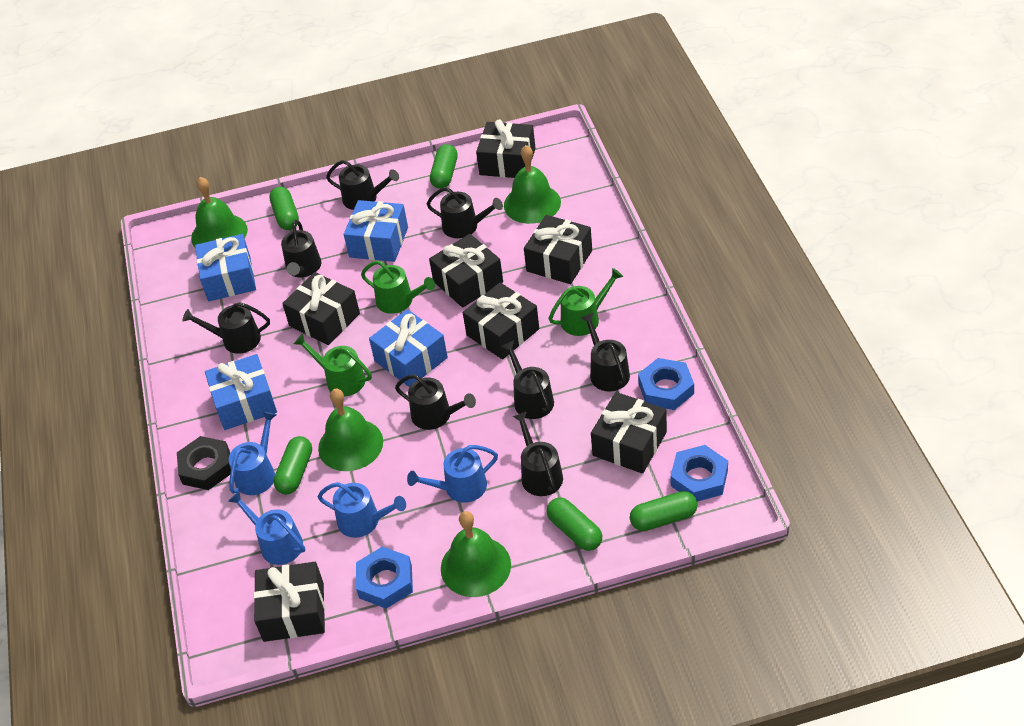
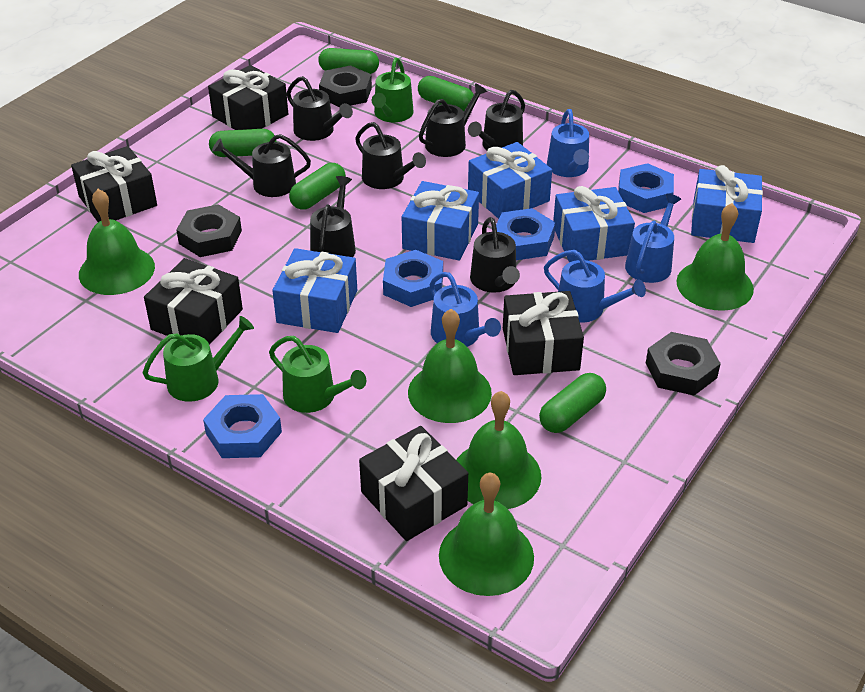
black gift: 7 -> 5
black nut: 1 -> 3
black watering can: 8 -> 7
blue gift: 4 -> 5
blue nut: 3 -> 4
green bell: 4 -> 5

